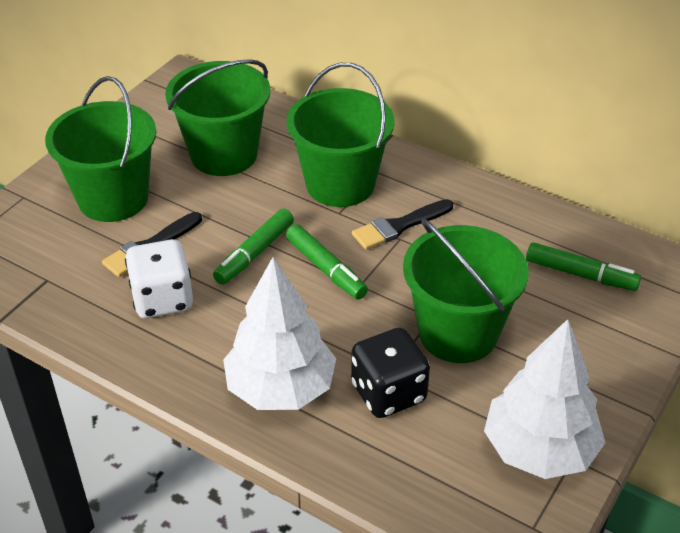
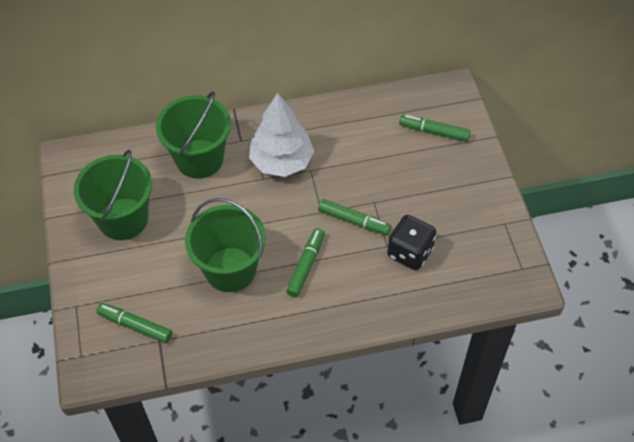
black brush: 2 -> 0
green bucket: 4 -> 3
green marker: 3 -> 4
white dice: 1 -> 0
white tree: 2 -> 1

